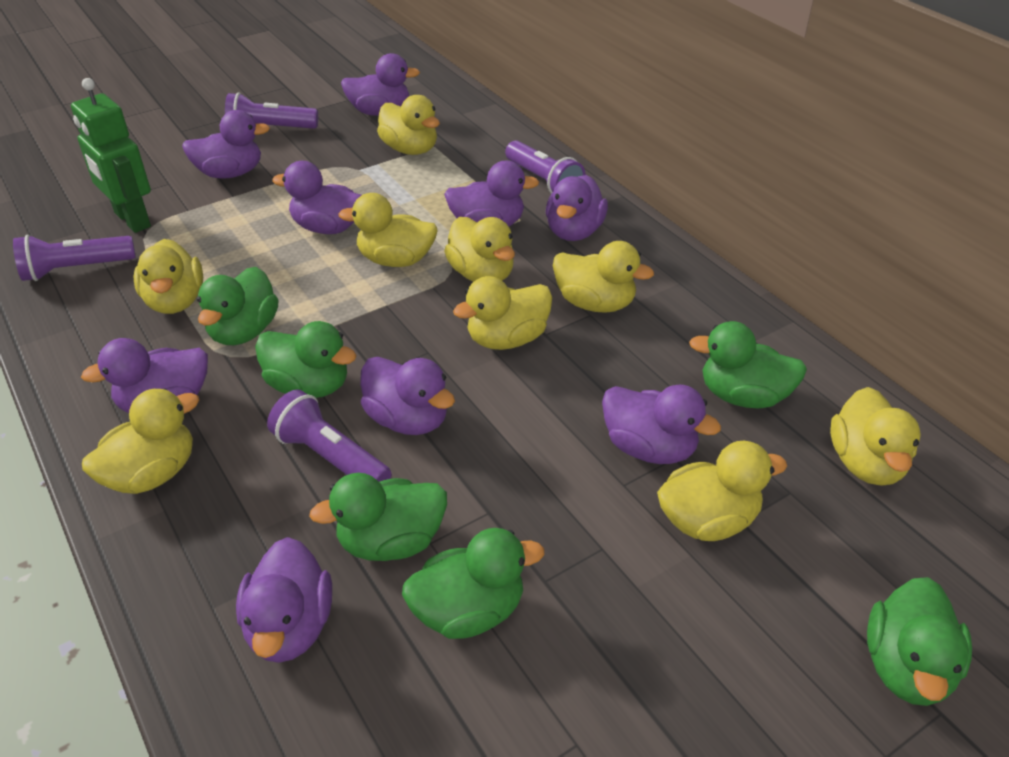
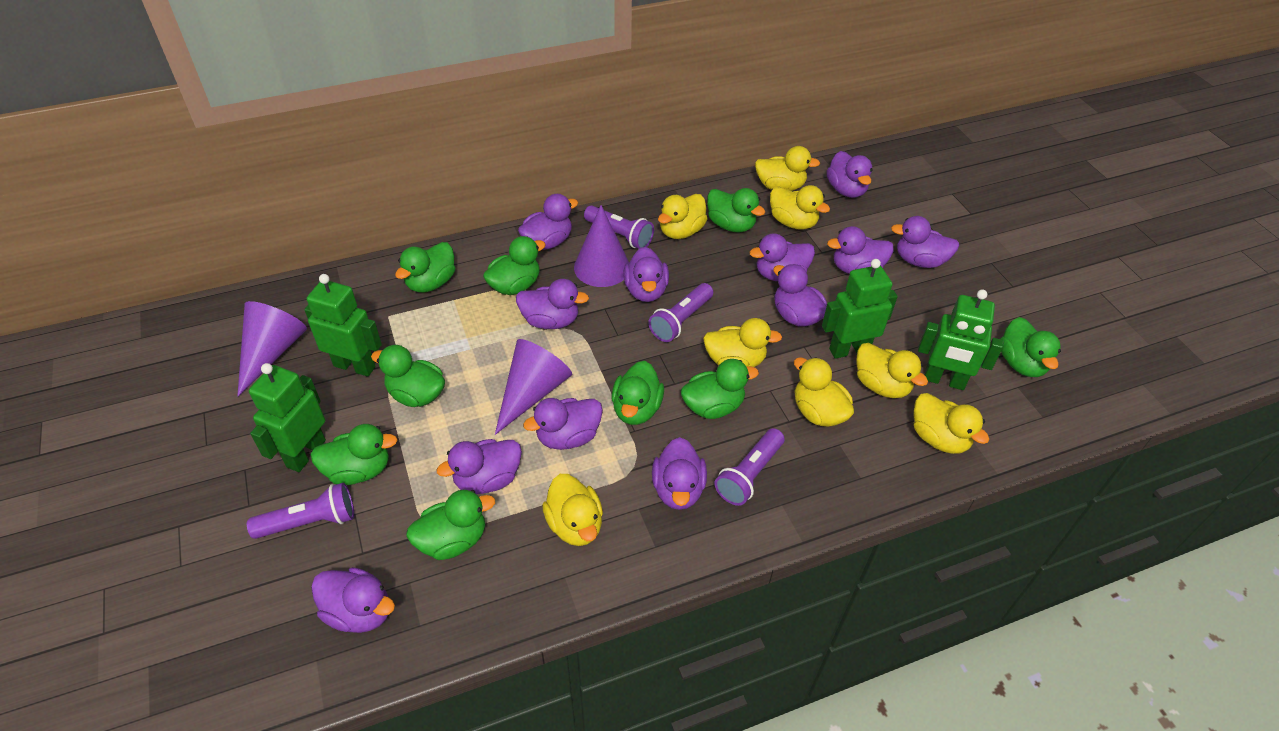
green duck: 6 -> 9
green robot: 1 -> 4
purple cone: 0 -> 3
purple duck: 9 -> 12
yellow duck: 9 -> 8

